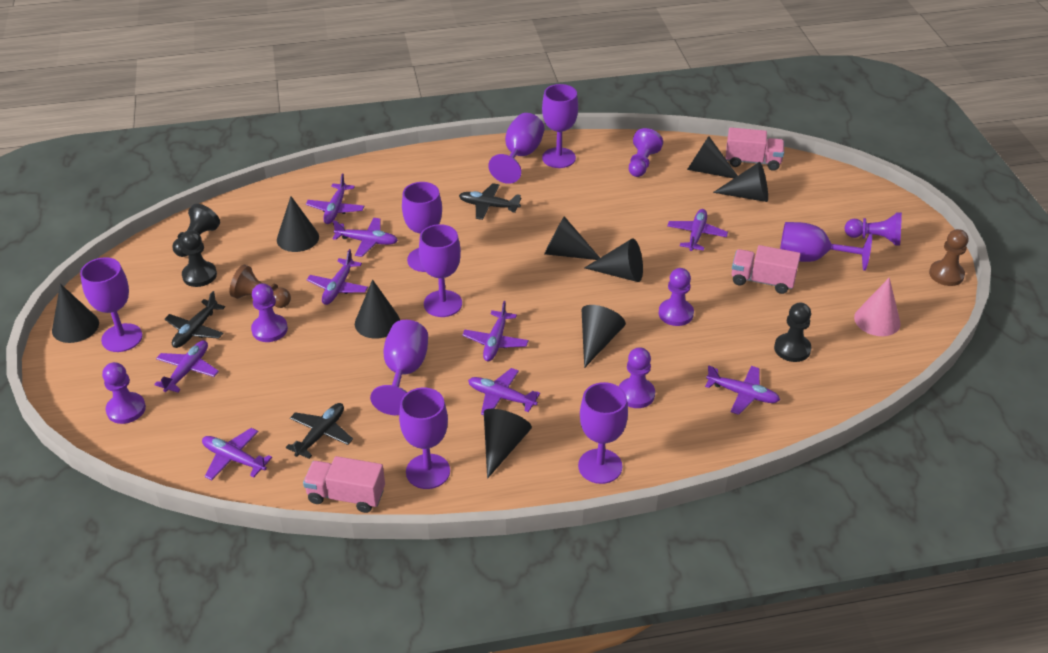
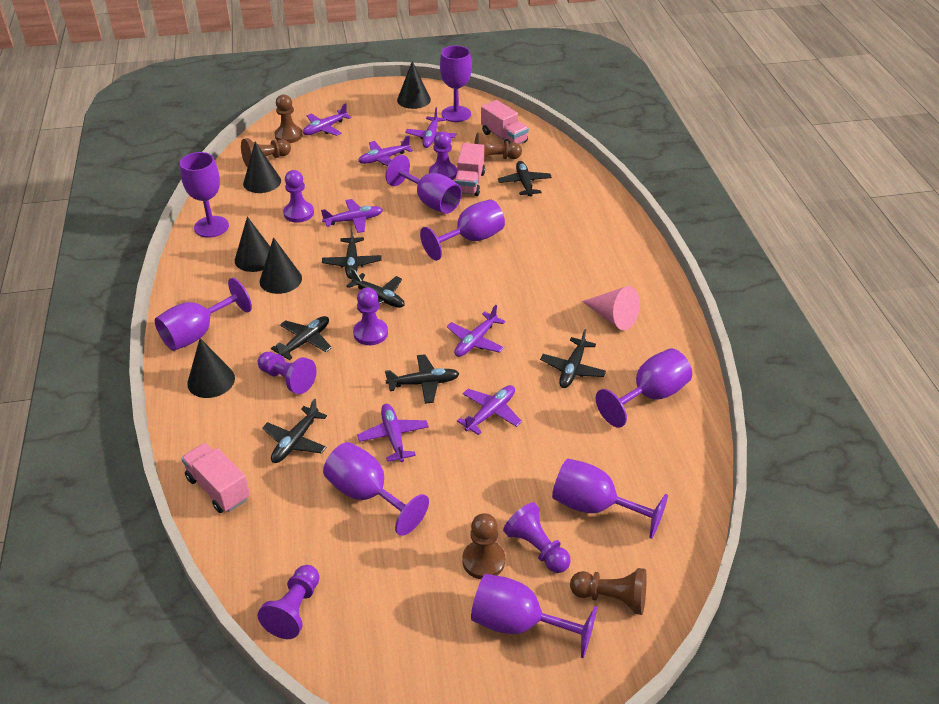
black cone: 9 -> 5
black pawn: 3 -> 0
black plane: 3 -> 7
brown pawn: 2 -> 5
purple plane: 9 -> 7

